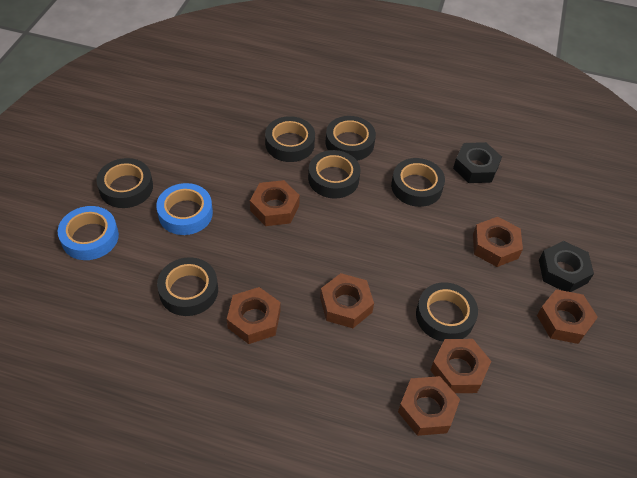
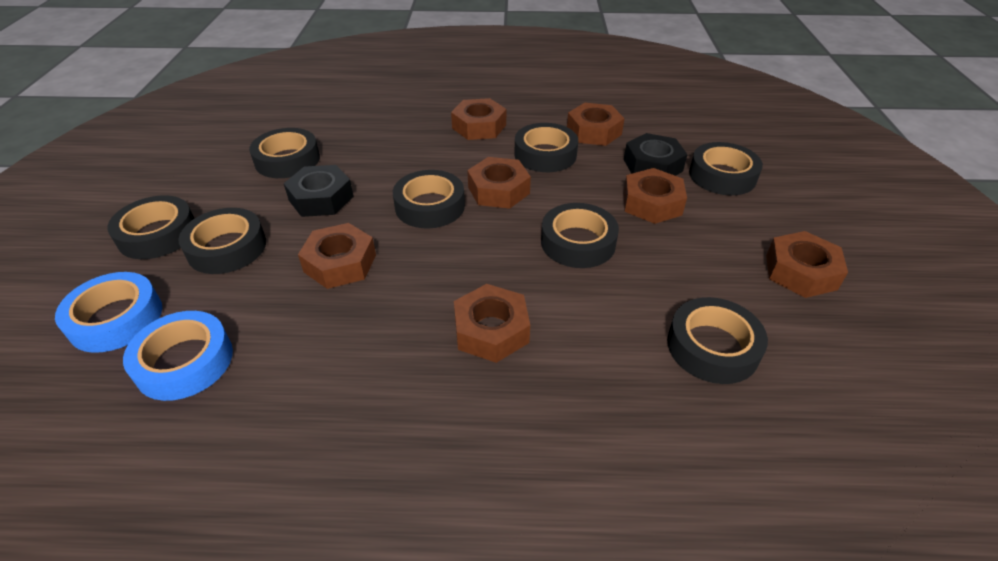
black tape: 7 -> 8

